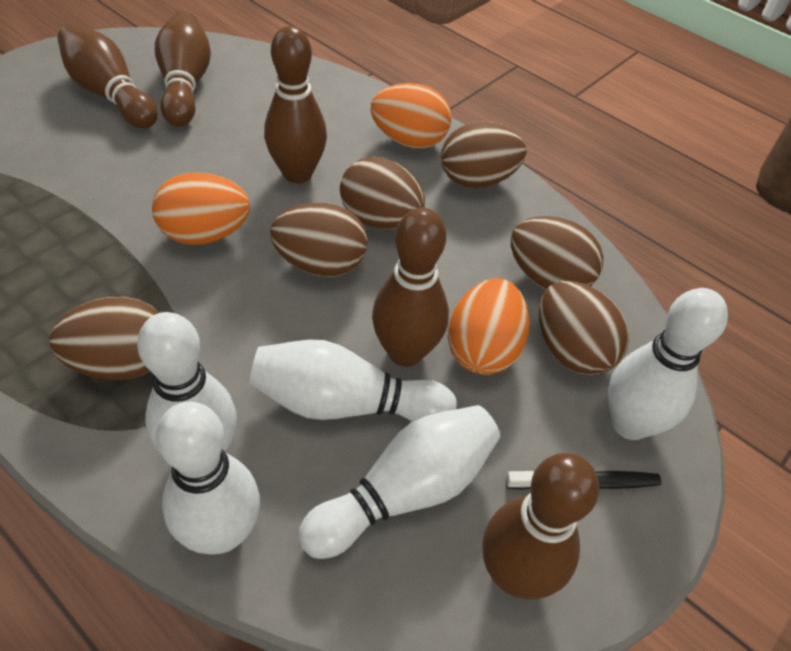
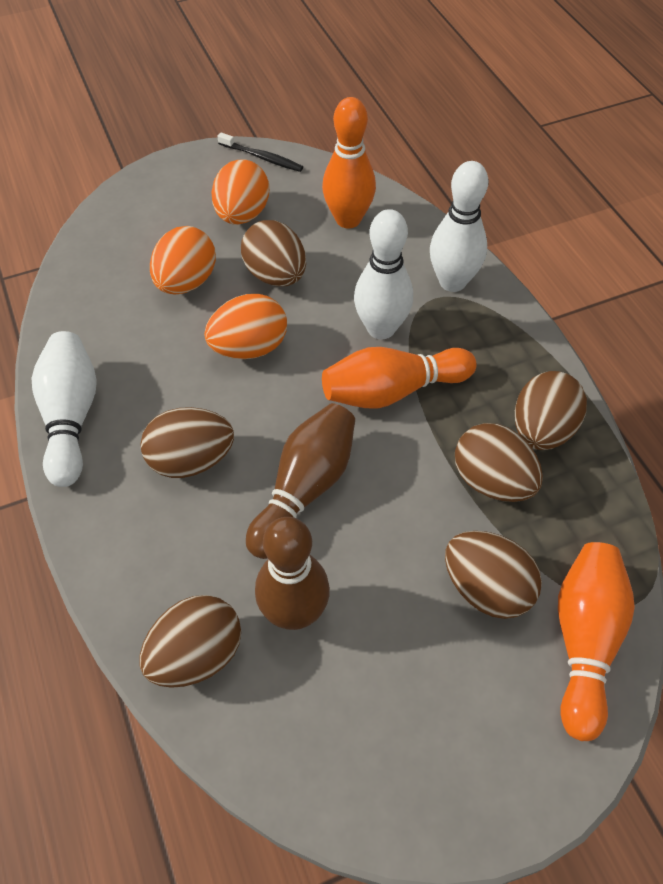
brown bowling pin: 5 -> 2
orange bowling pin: 0 -> 3
white bowling pin: 5 -> 3

